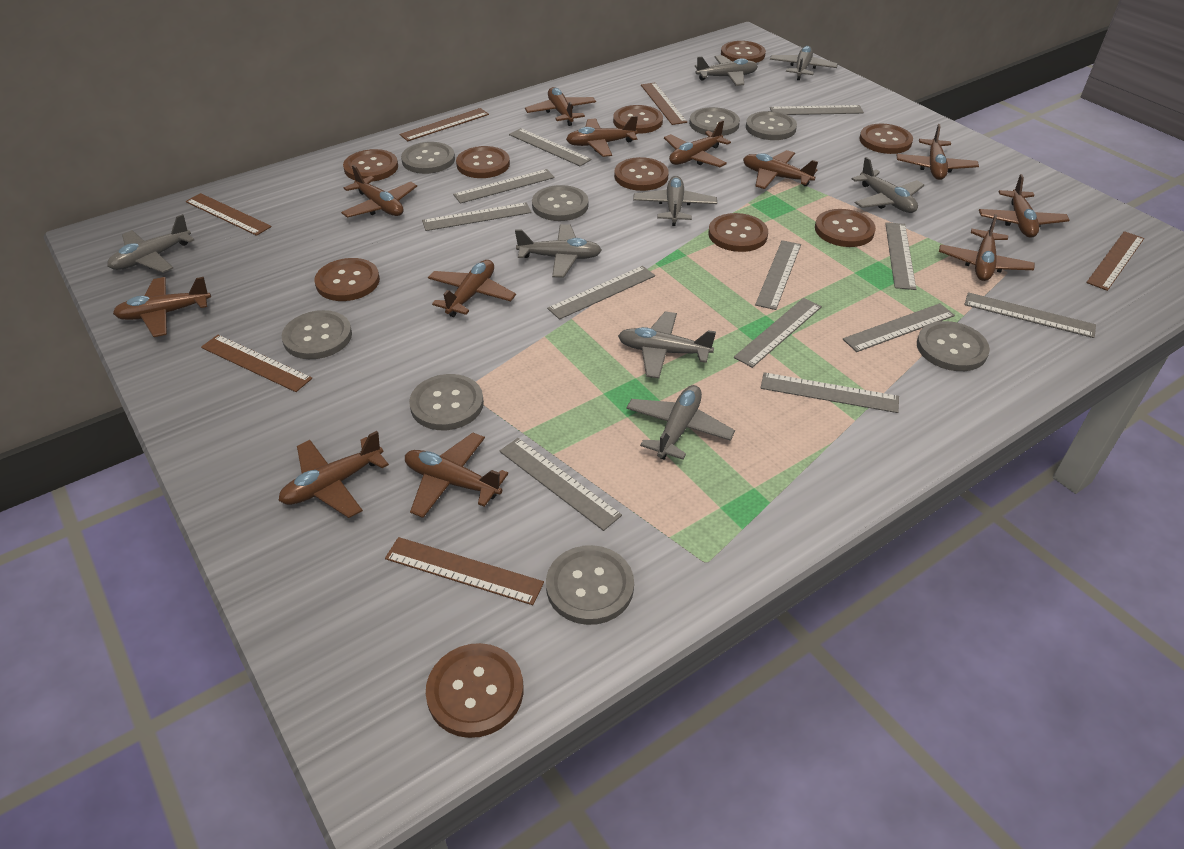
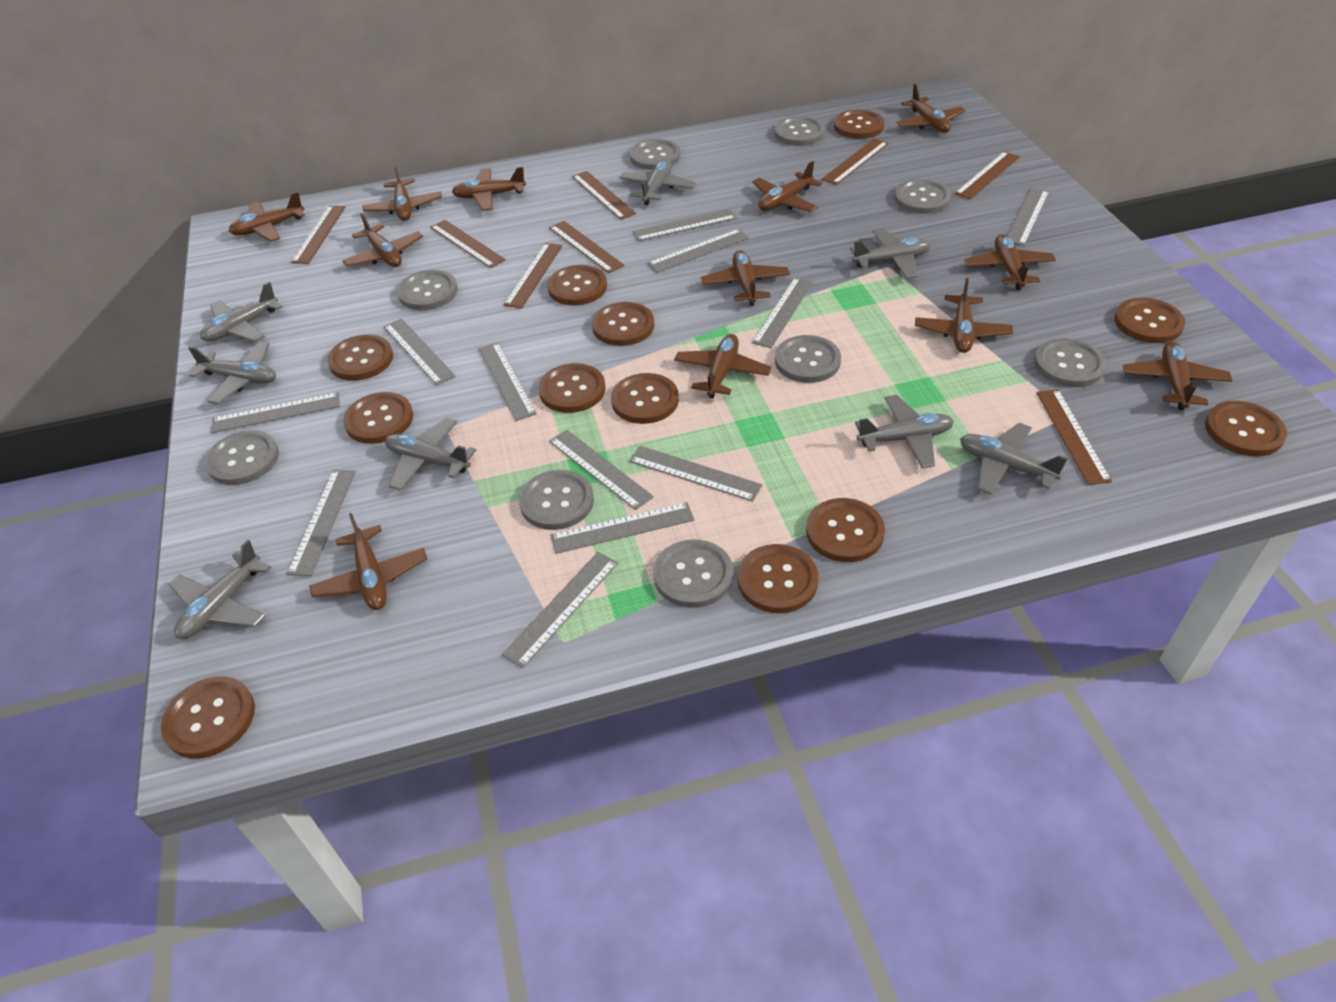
brown button: 10 -> 12
brown ruler: 6 -> 8
grey button: 8 -> 9

